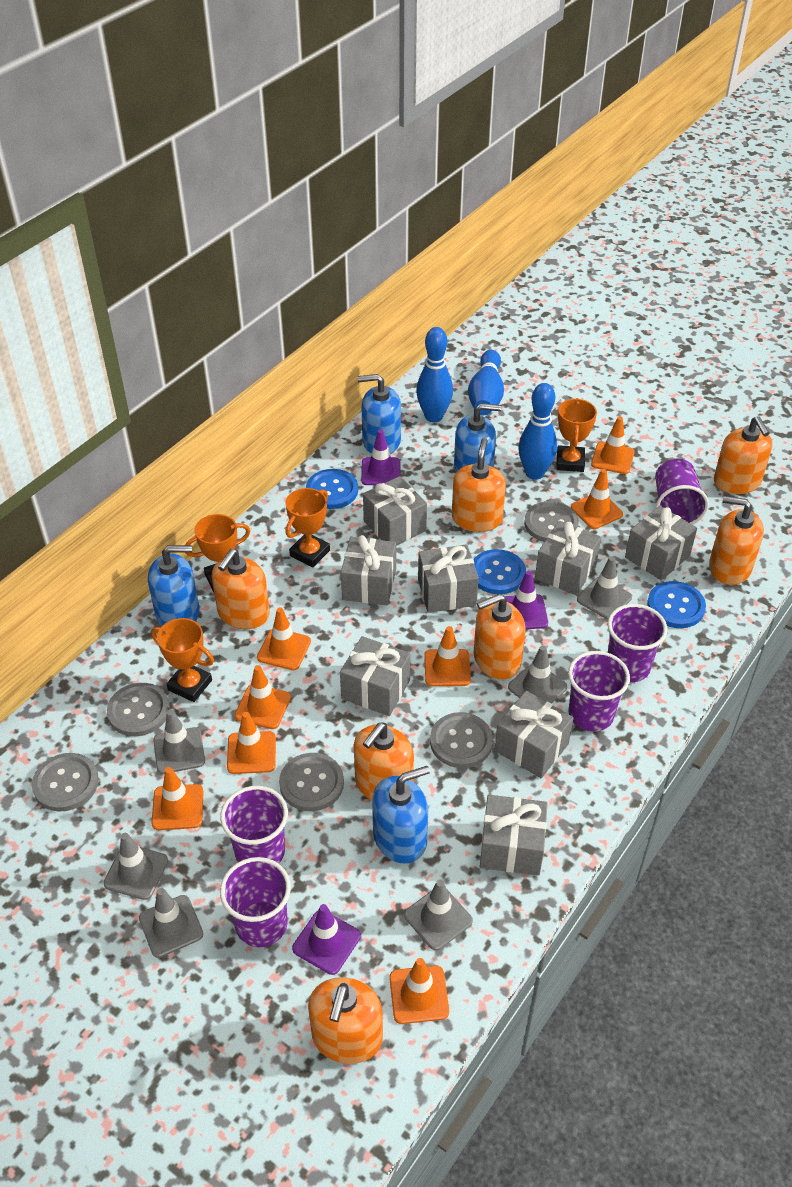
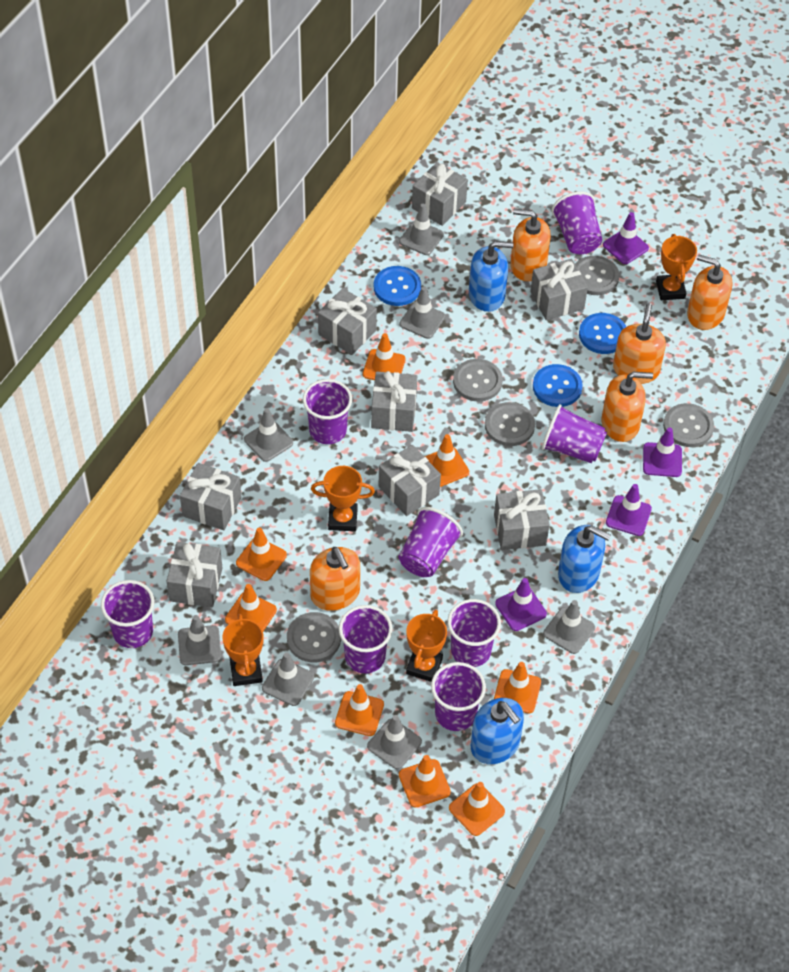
blue bowling pin: 3 -> 0
blue soap dispenser: 4 -> 3
grey traffic cone: 6 -> 7
orange soap dispenser: 7 -> 5
purple cup: 5 -> 8
purple traffic cone: 3 -> 4

